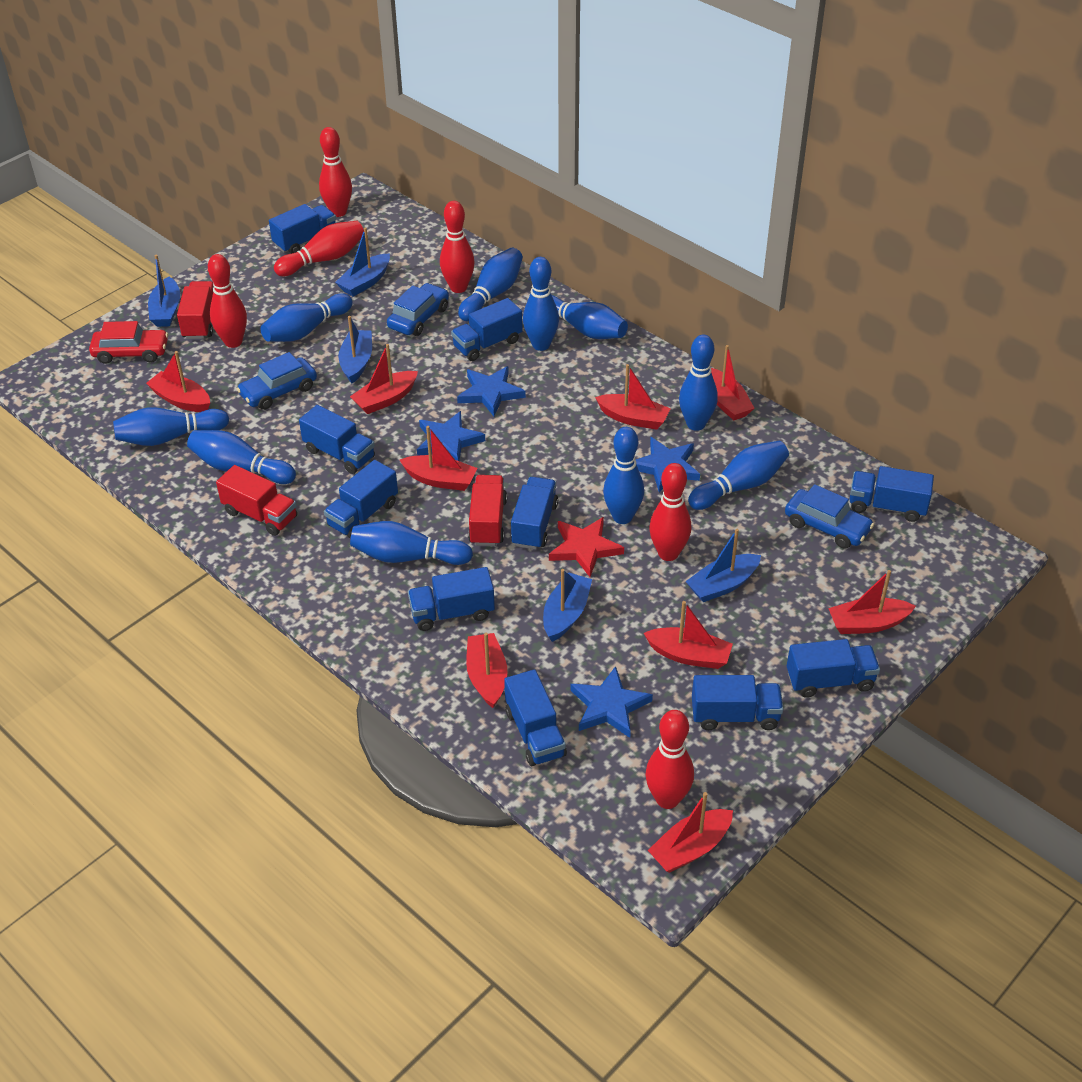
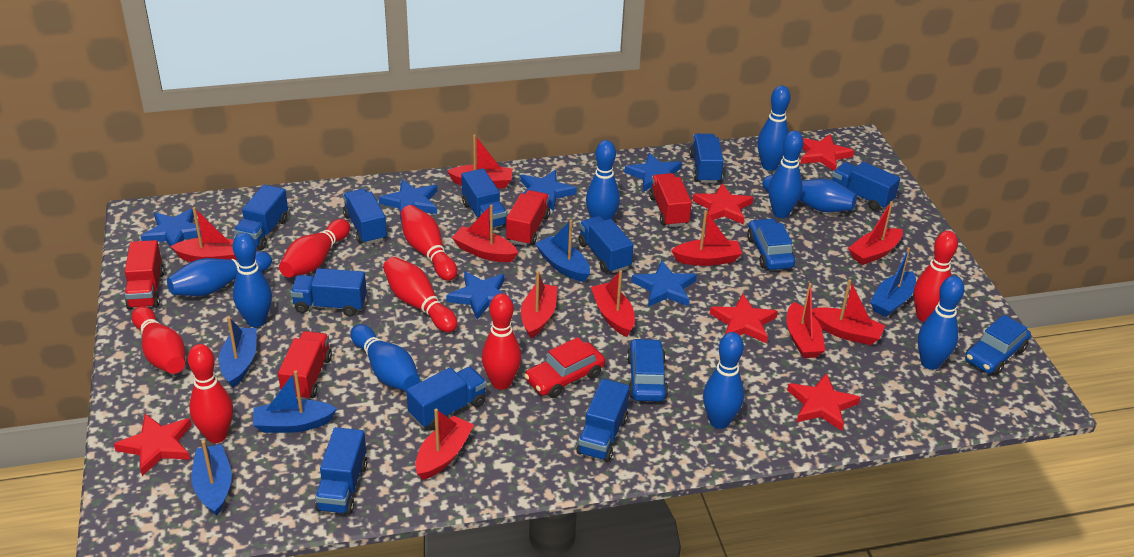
blue bowling pin: 10 -> 9
blue star: 4 -> 6
red boat: 9 -> 10
red bowling pin: 6 -> 7
red star: 1 -> 5
red truck: 3 -> 4

